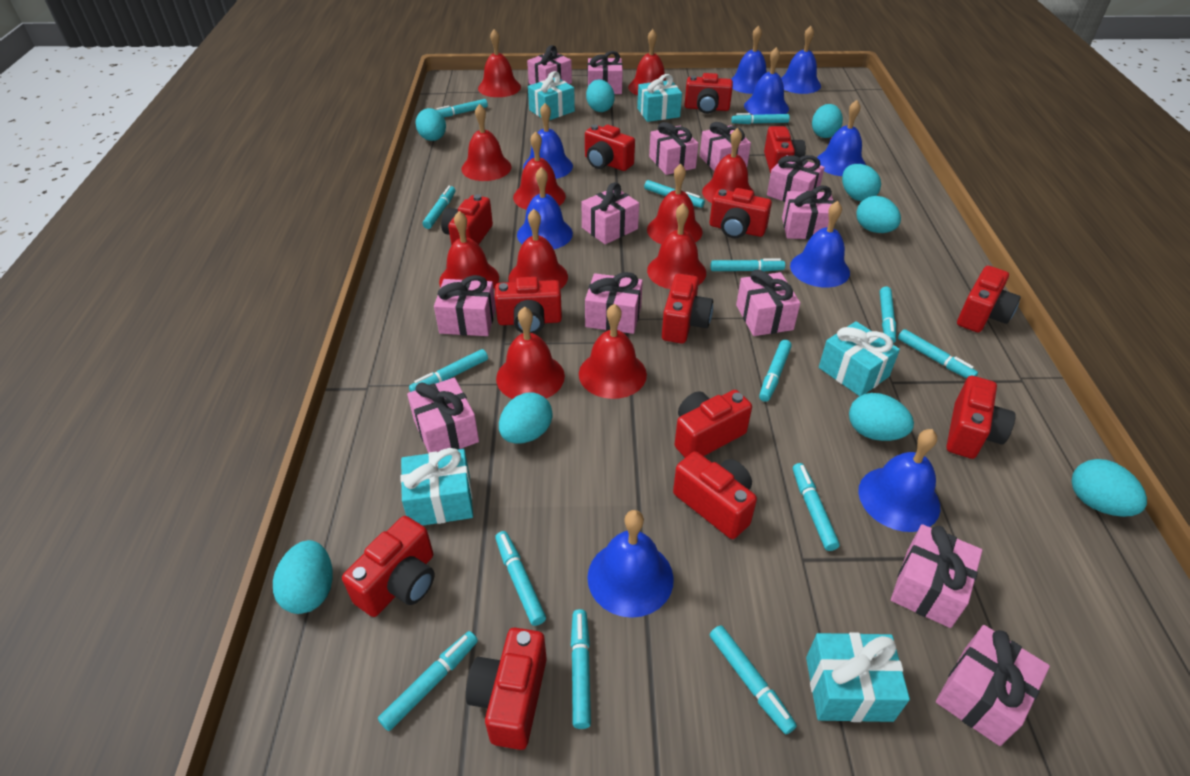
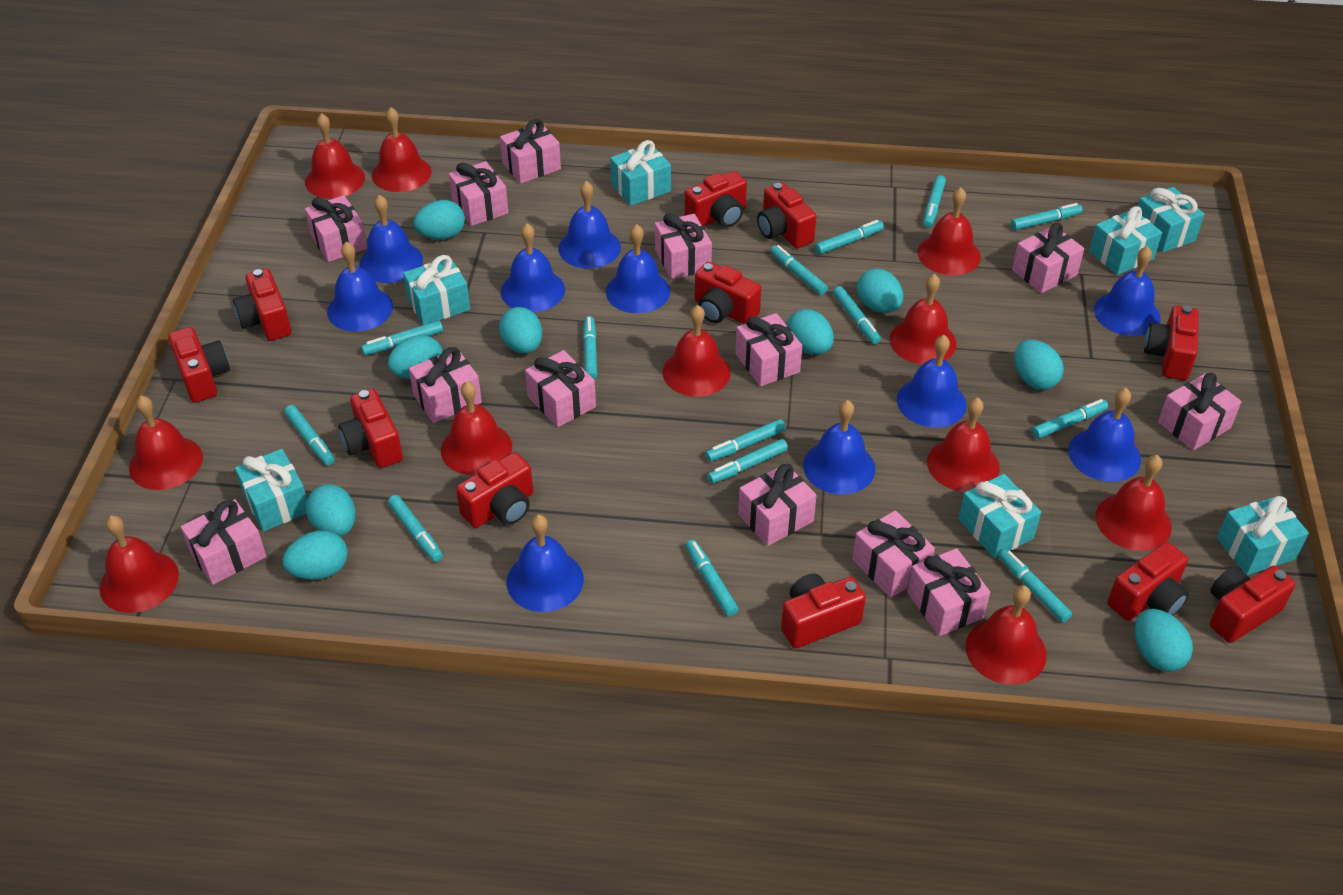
blue bell: 9 -> 10
red camera: 13 -> 11
turquoise gift: 5 -> 7

